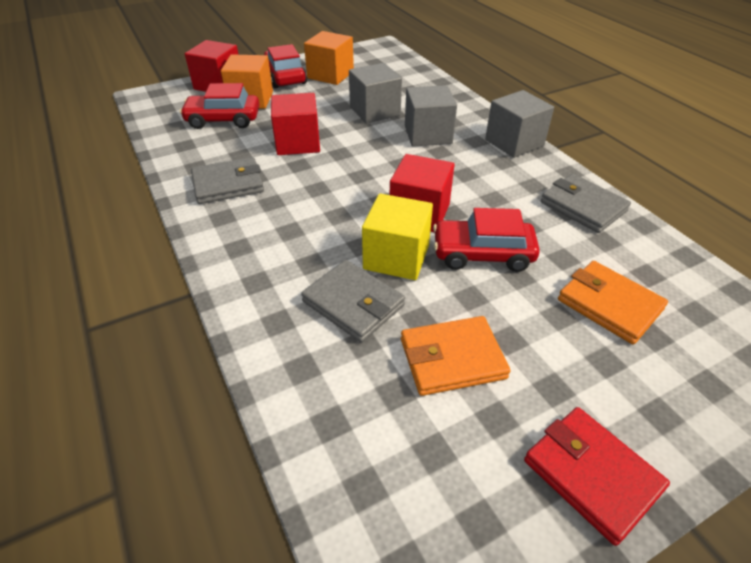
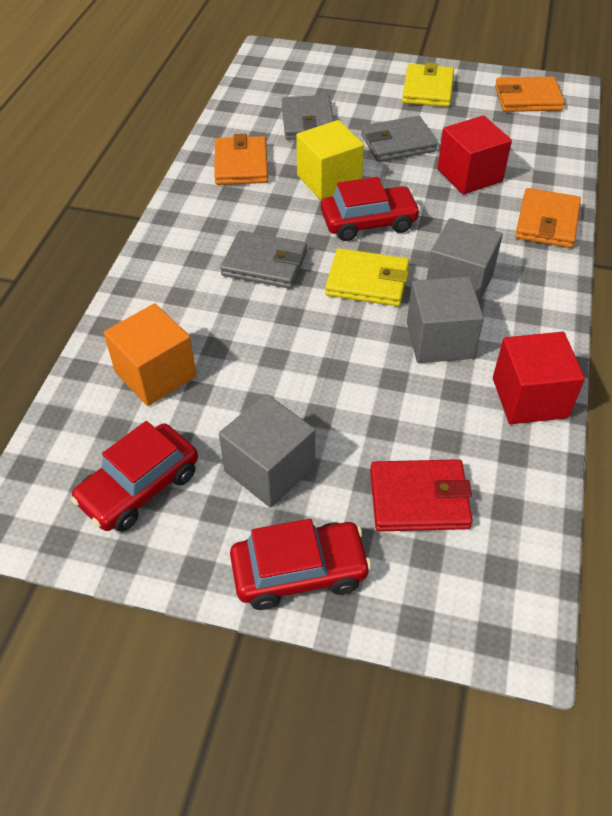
orange cube: 2 -> 1
orange wallet: 2 -> 3
red cube: 3 -> 2
yellow wallet: 0 -> 2

